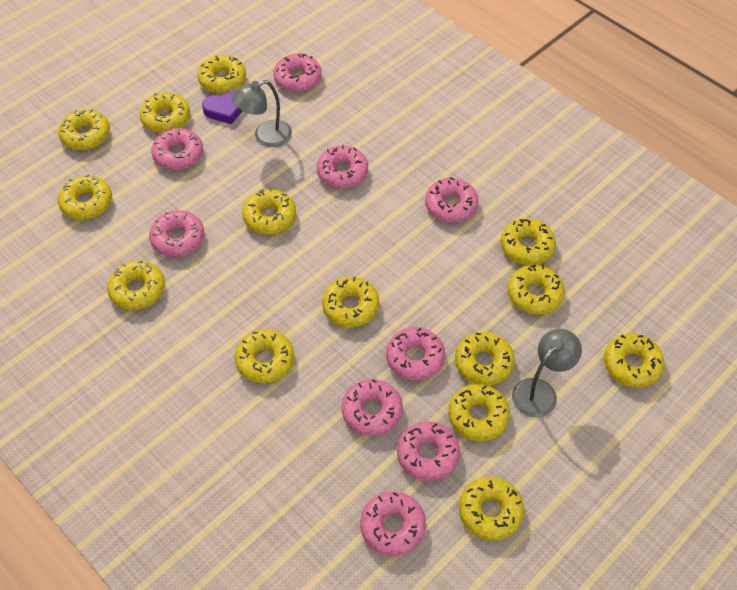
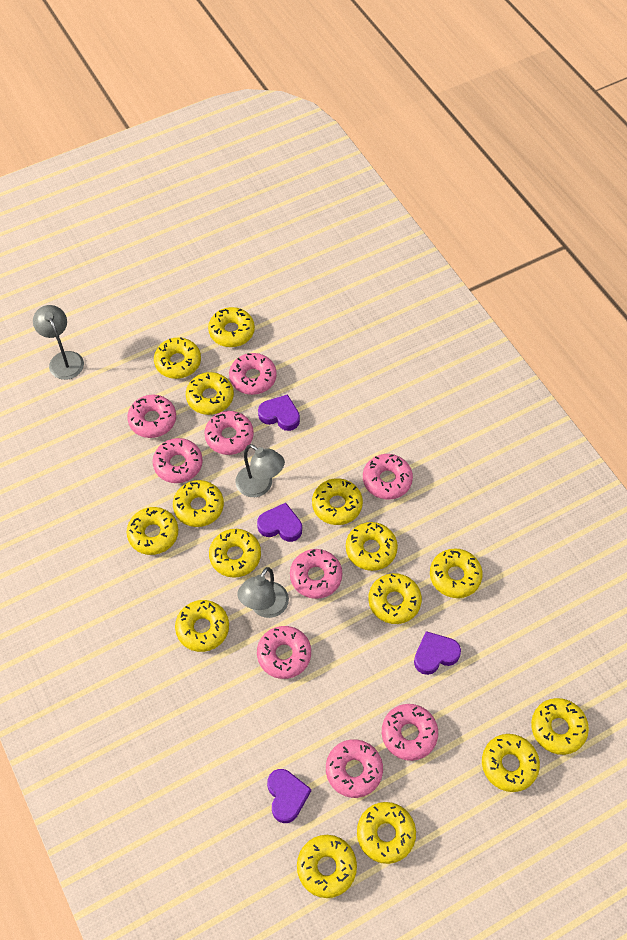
grey lamp: 2 -> 3
purple heart: 1 -> 4
yellow donut: 14 -> 15

